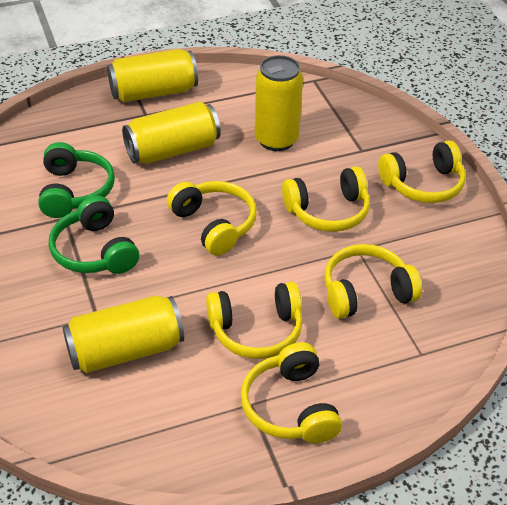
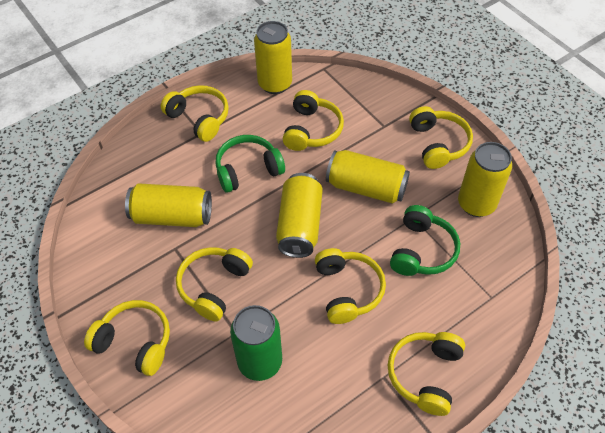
green can: 0 -> 1
yellow can: 4 -> 5
yellow headphones: 6 -> 7

